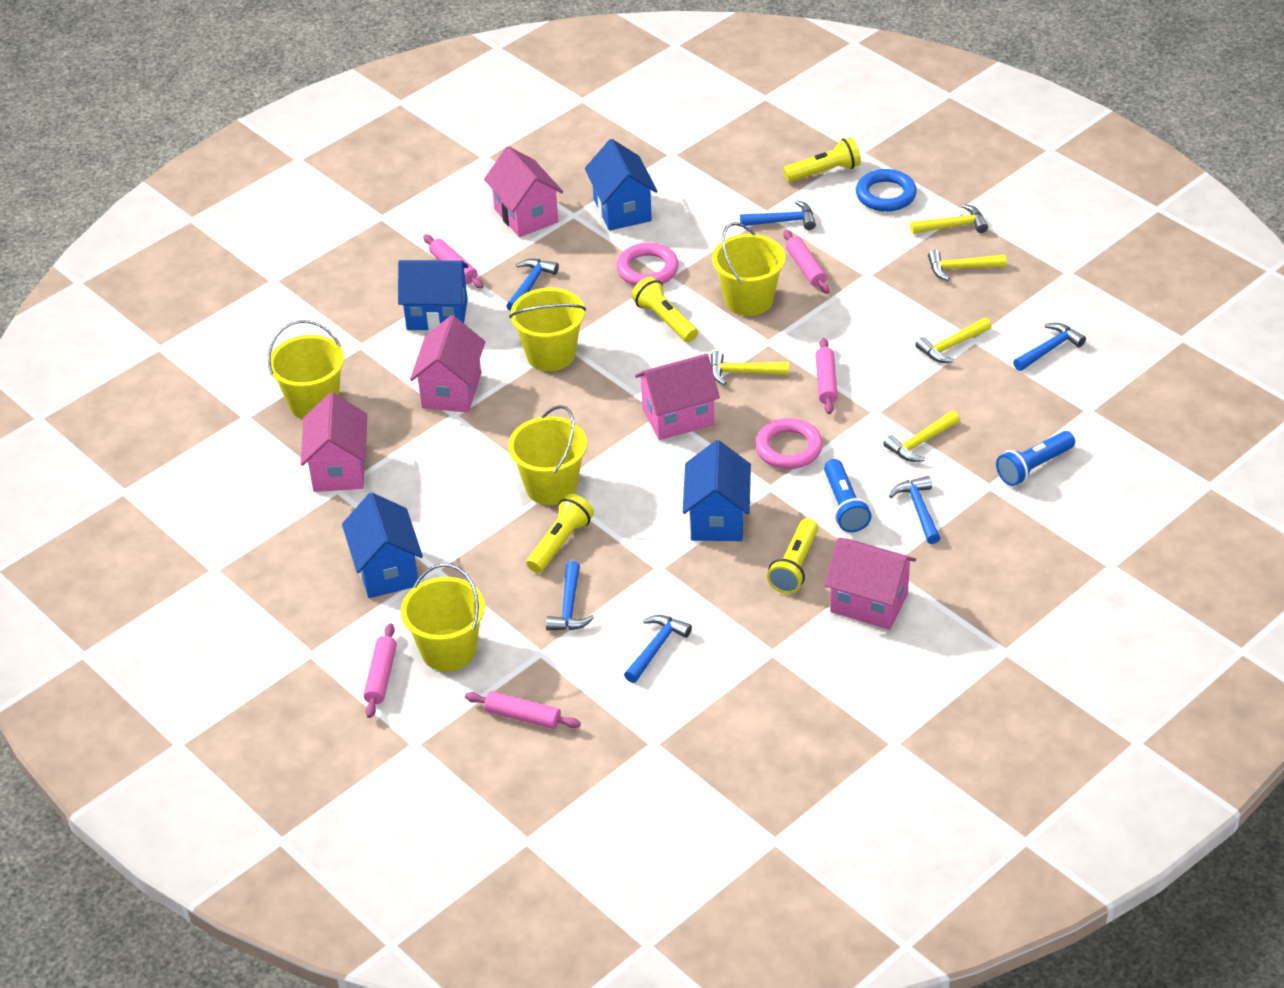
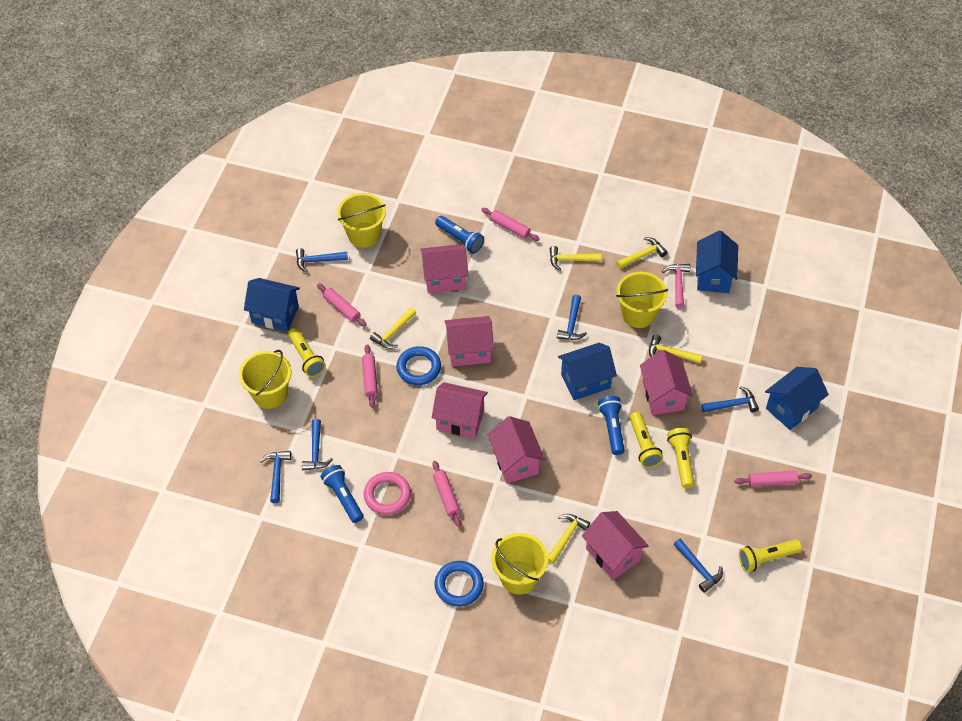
blue flashlight: 2 -> 3
blue ring: 1 -> 2
pink hammer: 0 -> 1
pink house: 5 -> 6
pink ring: 2 -> 1
yellow bucket: 5 -> 4

